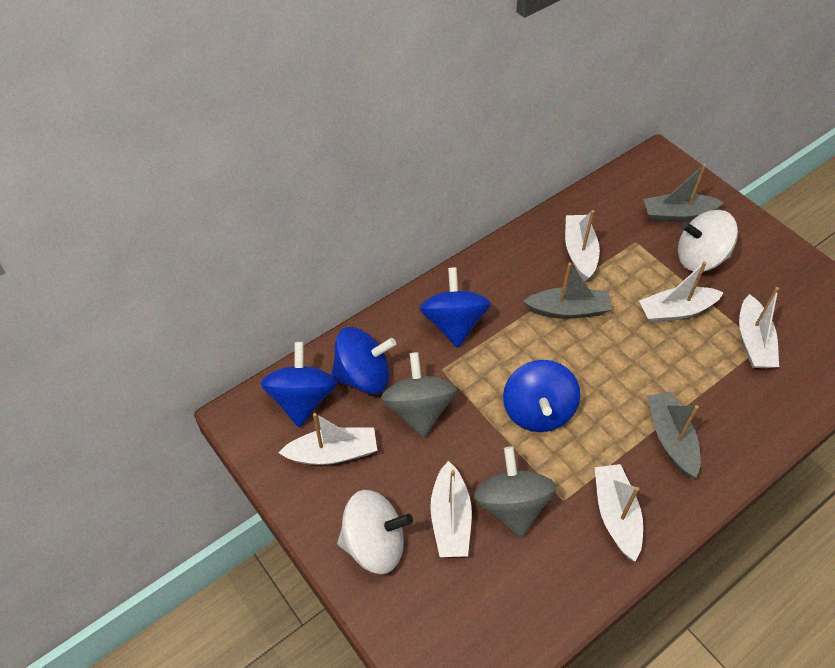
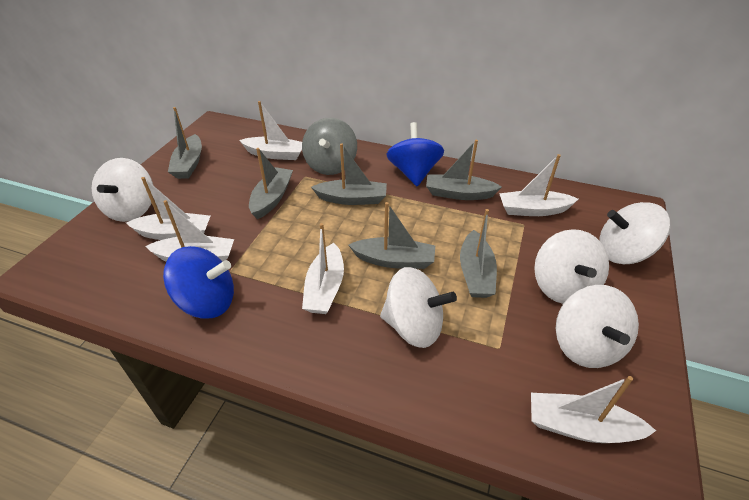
blue spinning top: 4 -> 2
grey boat: 3 -> 6
grey spinning top: 2 -> 1
white spinning top: 2 -> 5

